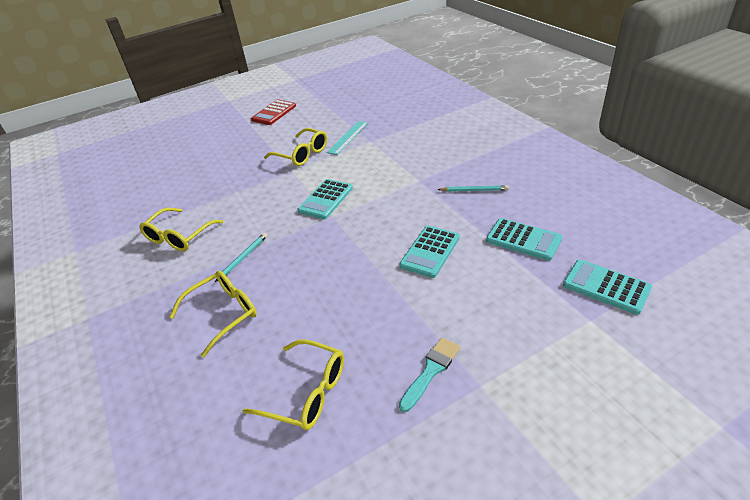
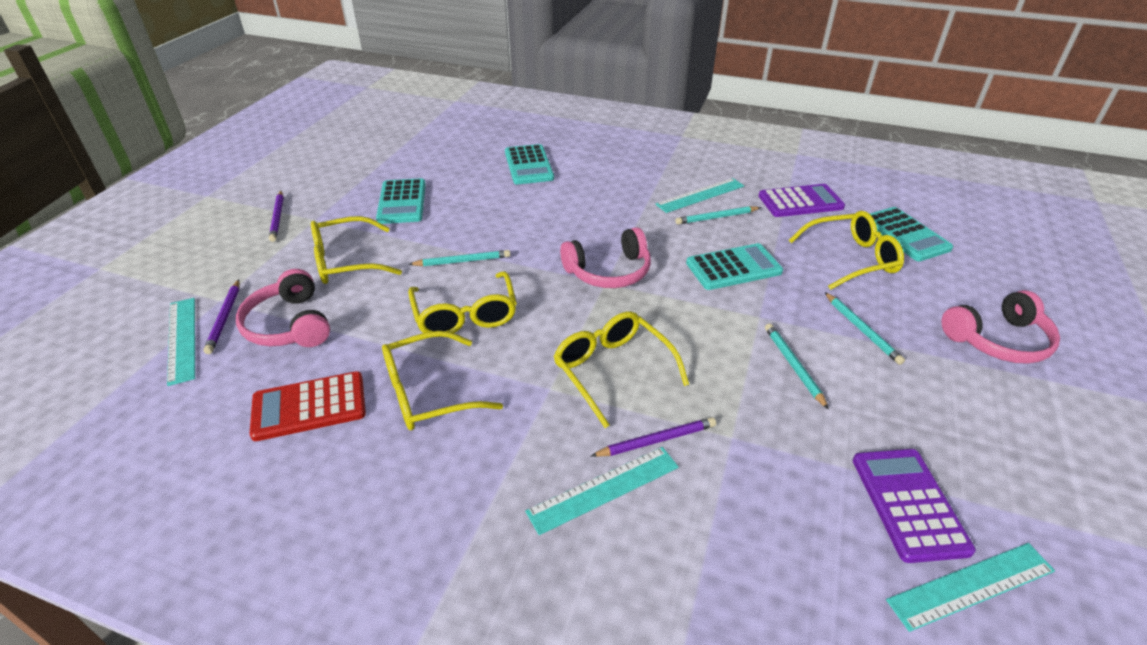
pink headphones: 0 -> 3
purple calculator: 0 -> 2
purple pencil: 0 -> 3
turquoise brush: 1 -> 0
turquoise pencil: 2 -> 4
turquoise ruler: 1 -> 4
yellow glasses: 4 -> 5

